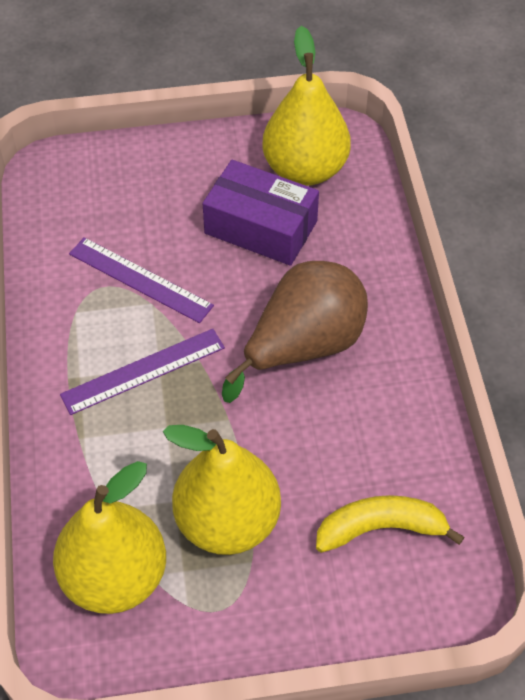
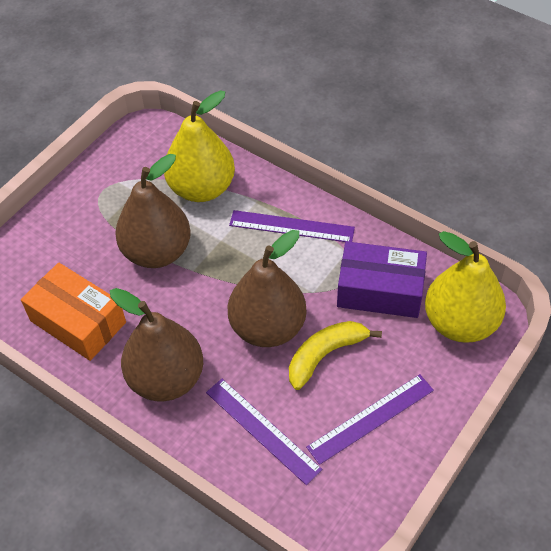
brown pear: 1 -> 3
orange box: 0 -> 1
purple ruler: 2 -> 3
yellow pear: 3 -> 2

